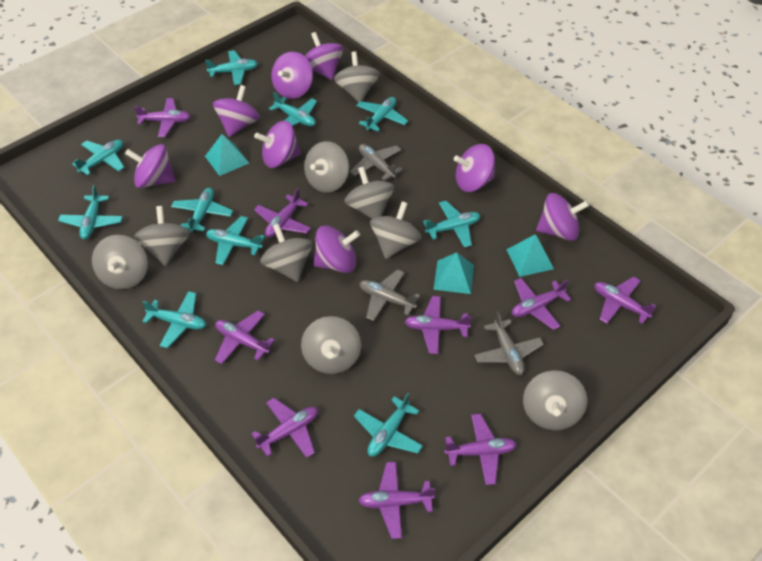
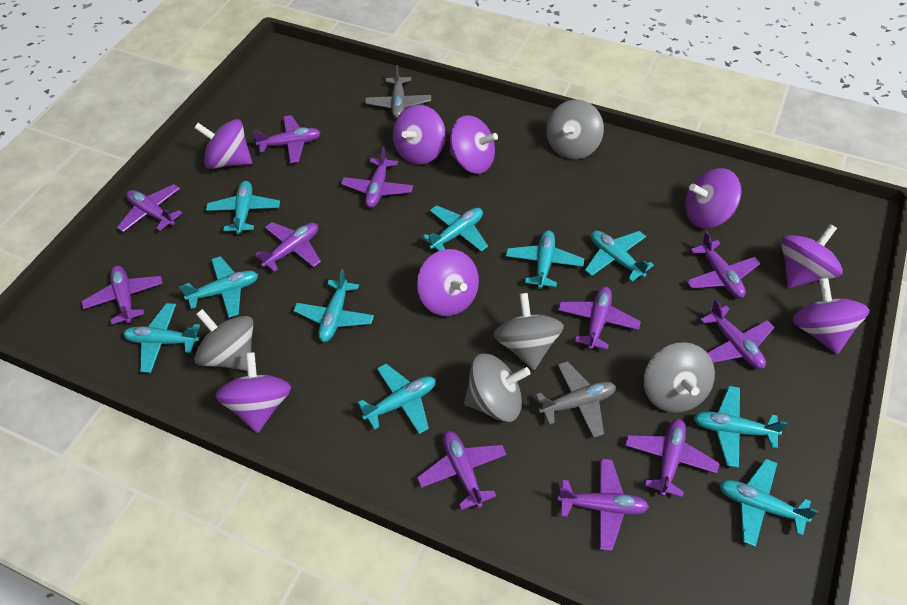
grey plane: 3 -> 2
grey spinning top: 9 -> 5
purple plane: 9 -> 11
turquoise pyramid: 3 -> 0

